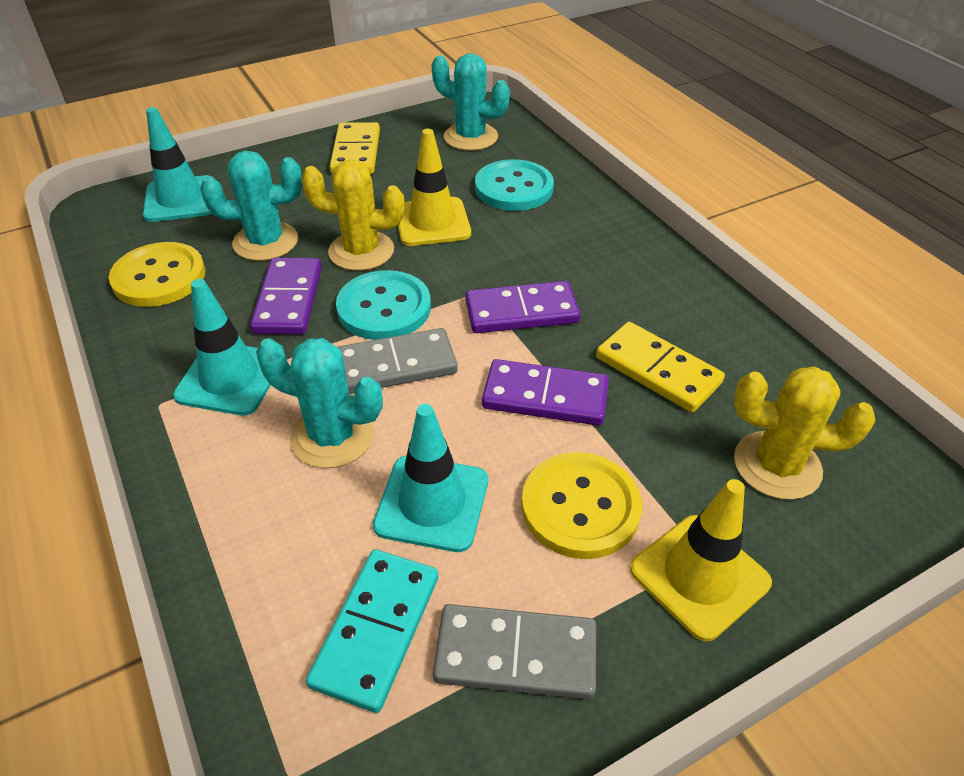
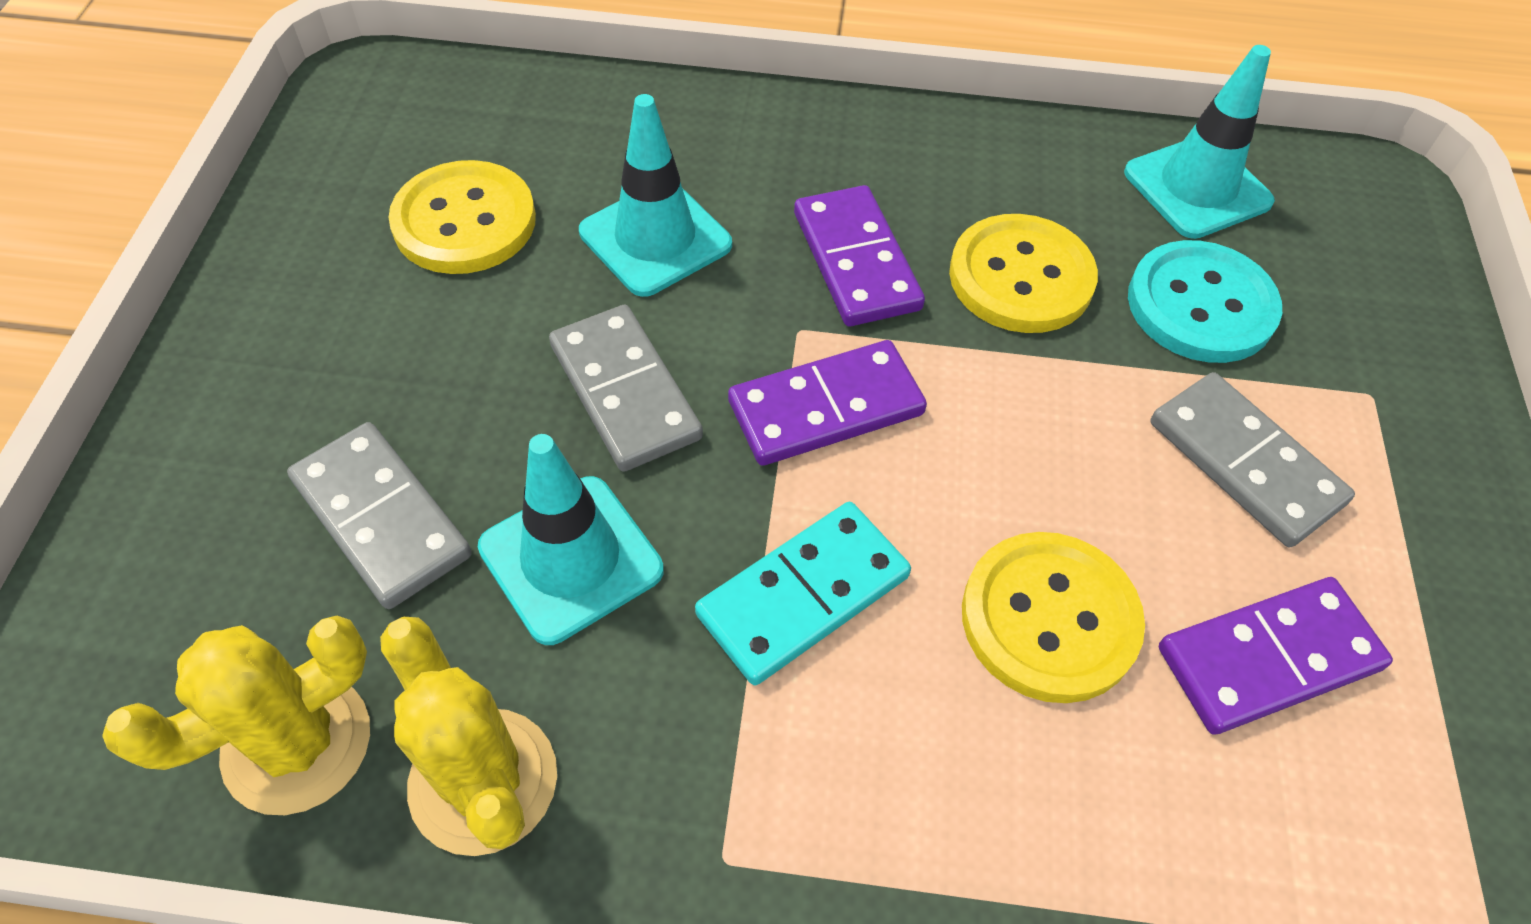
grey domino: 2 -> 3
turquoise button: 2 -> 1
turquoise cactus: 3 -> 0
yellow button: 2 -> 3
yellow domino: 2 -> 0
yellow traffic cone: 2 -> 0

